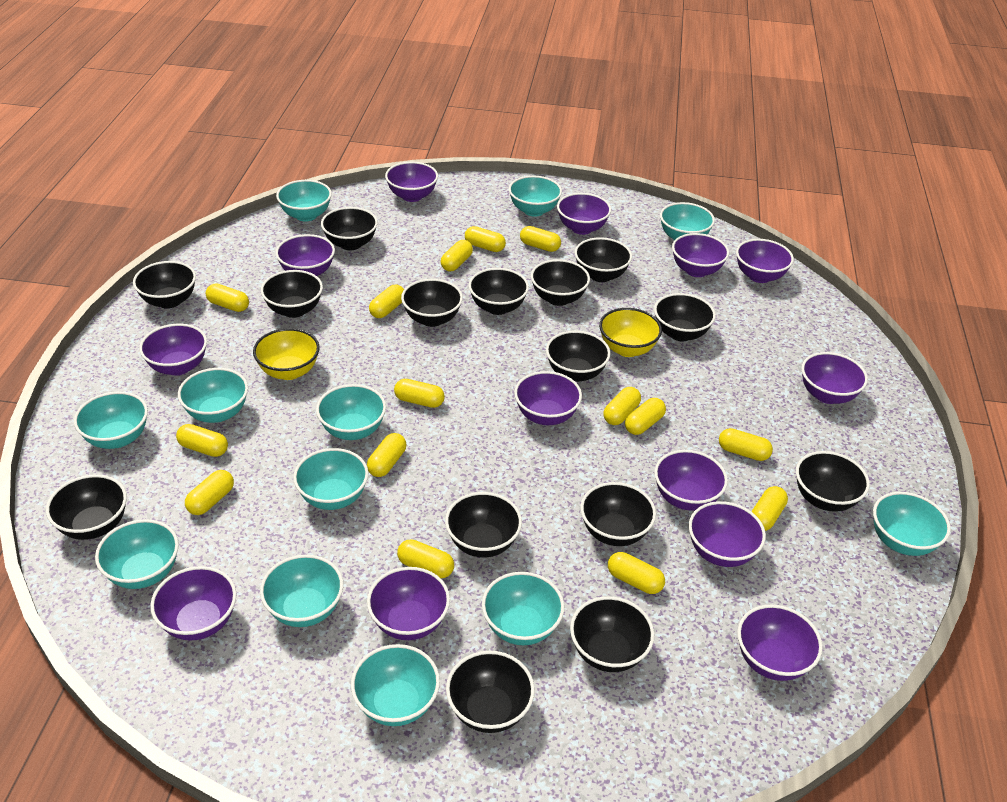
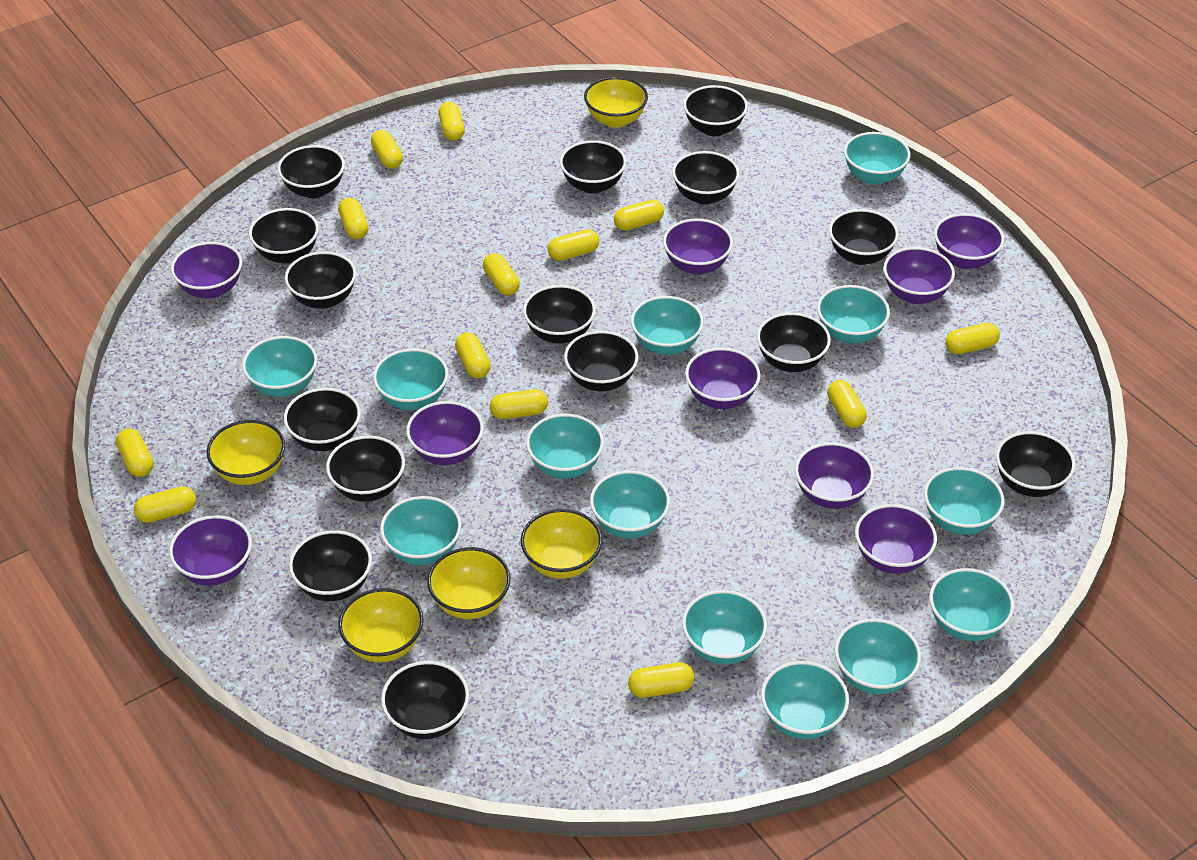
purple bowl: 13 -> 9
turquoise bowl: 12 -> 13
yellow bowl: 2 -> 5
yellow capsule: 15 -> 13

